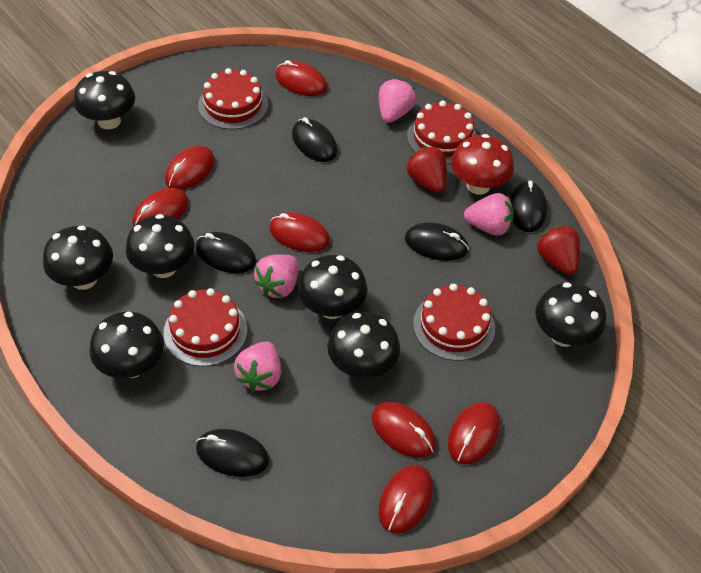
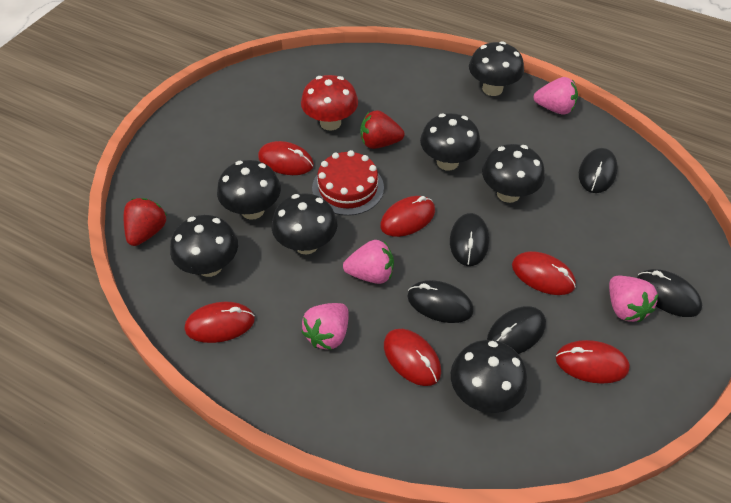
red cake: 4 -> 1
red mouse: 7 -> 6

